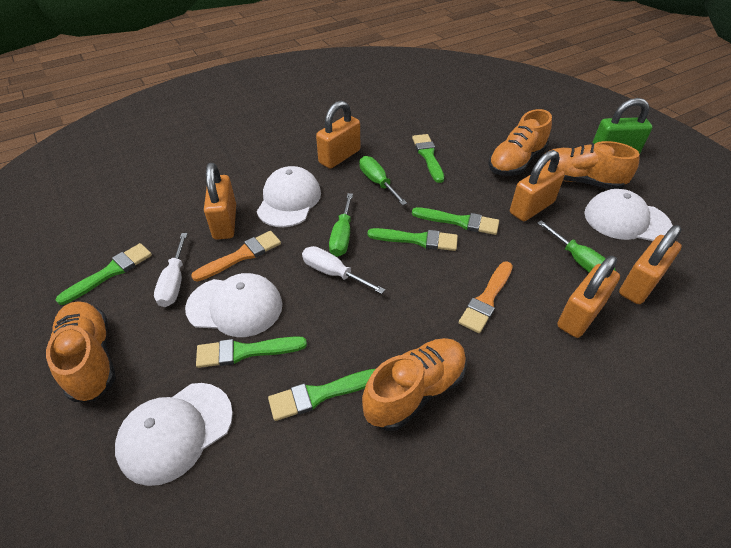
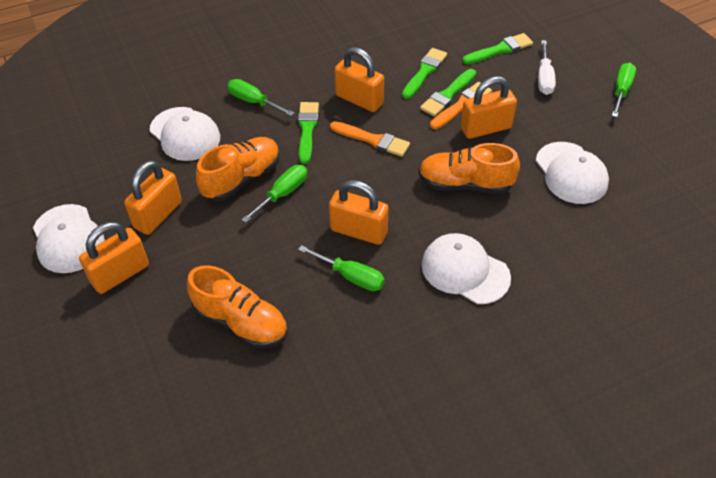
green brush: 6 -> 4
green padlock: 1 -> 0
green screwdriver: 3 -> 4
orange shoe: 4 -> 3
white screwdriver: 2 -> 1

